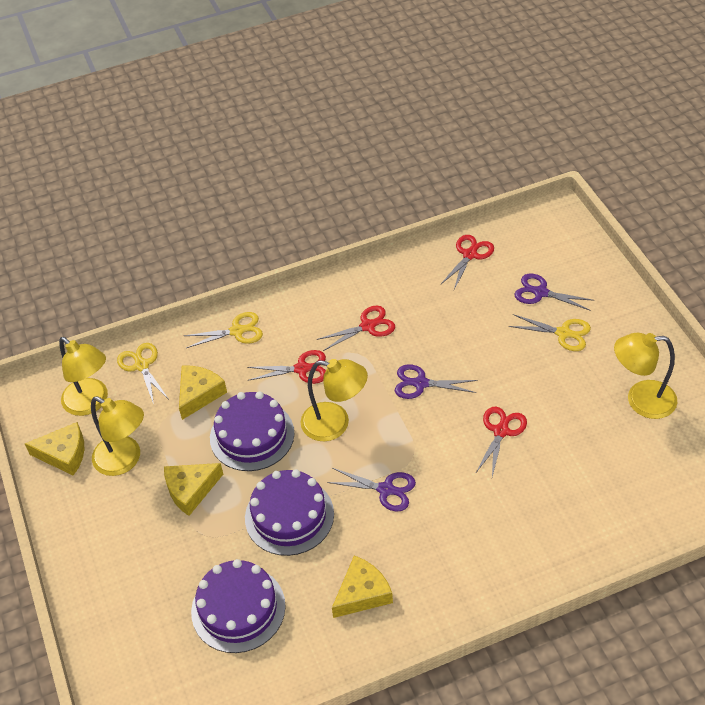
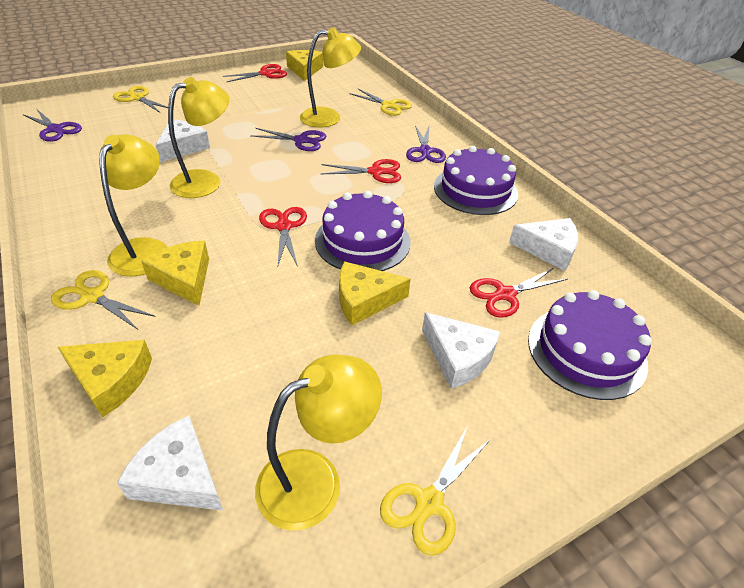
white cheese: 0 -> 4
yellow scissors: 3 -> 4

